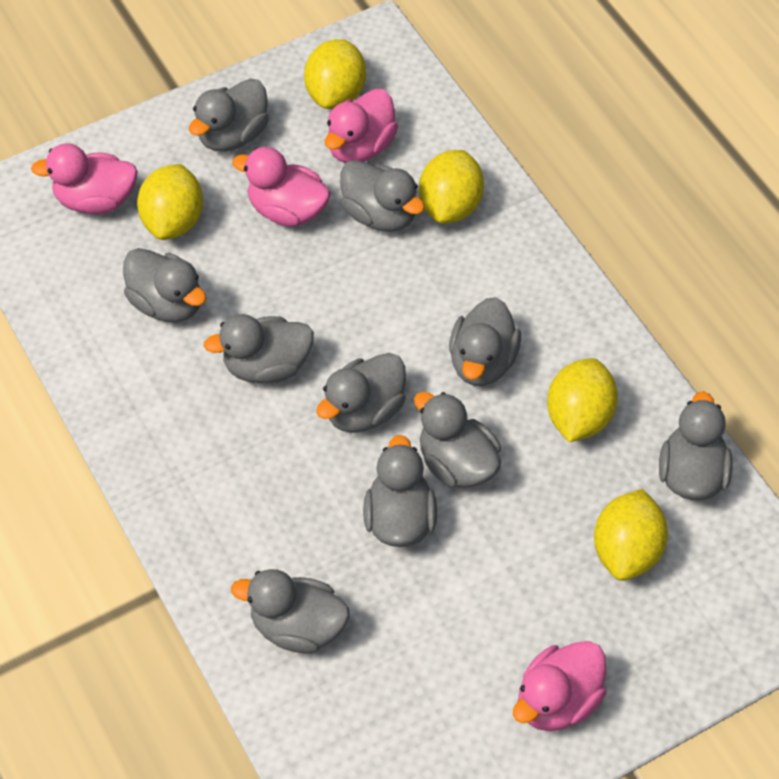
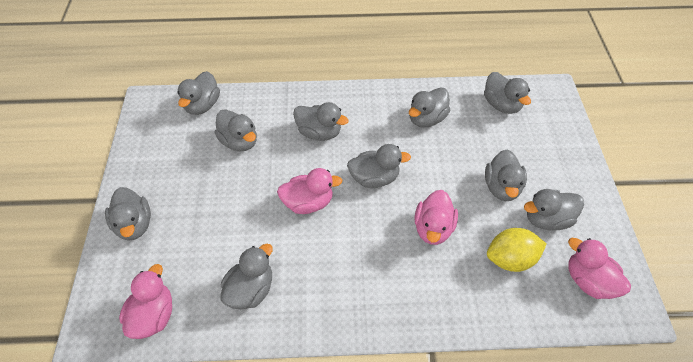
yellow lemon: 5 -> 1

